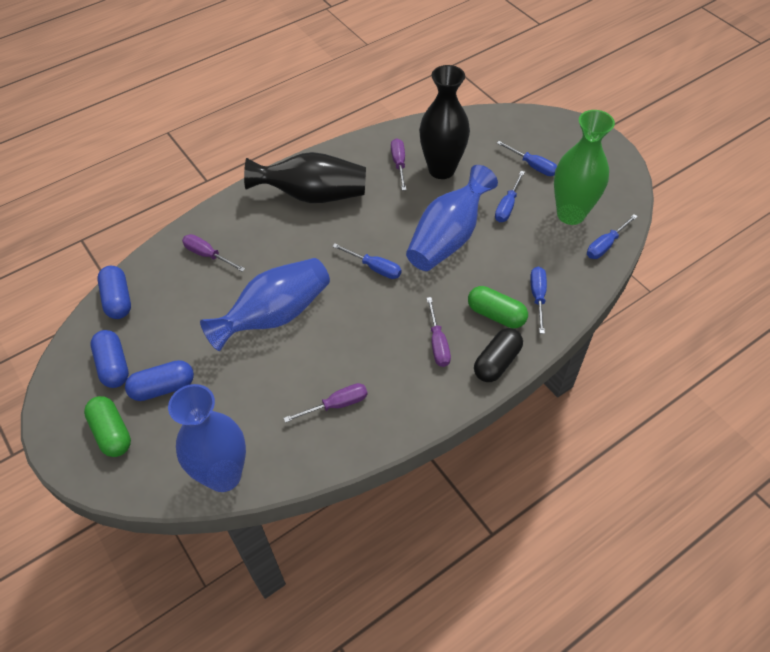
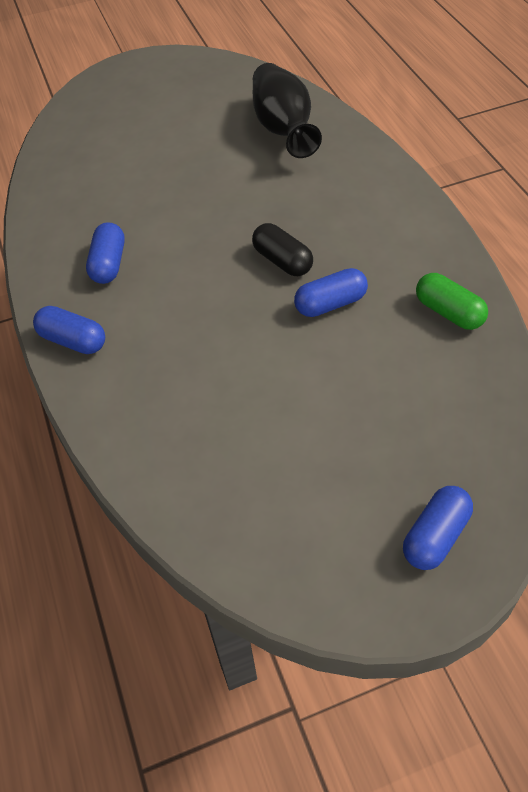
black vase: 2 -> 1
blue capsule: 3 -> 4
blue screwdriver: 5 -> 0
blue vase: 3 -> 0
green capsule: 2 -> 1
green vase: 1 -> 0
purple screwdriver: 4 -> 0

